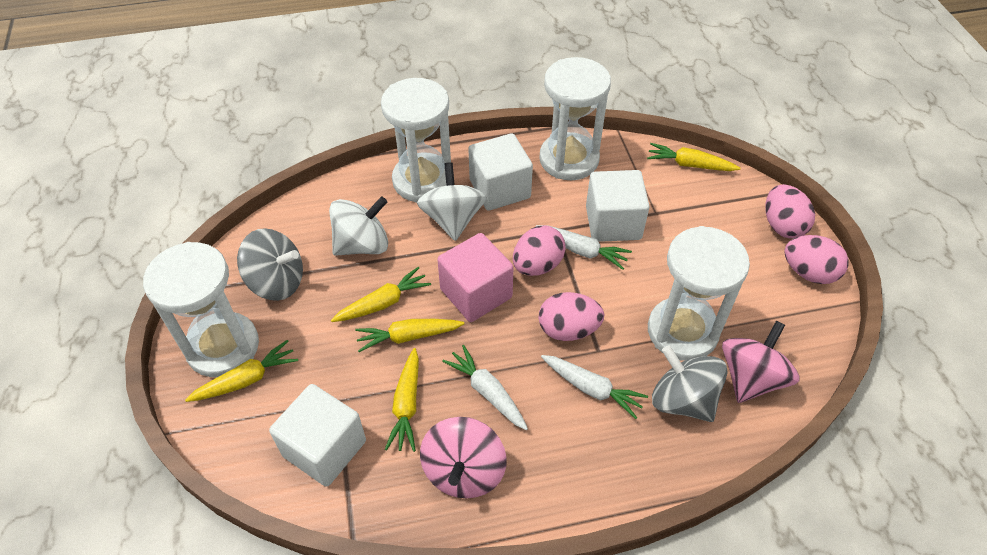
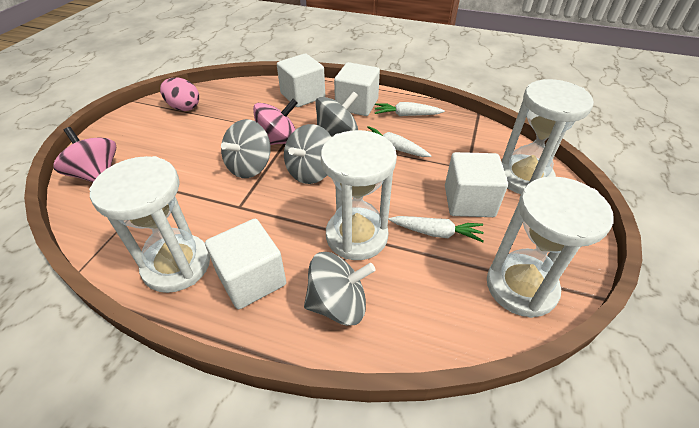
grey spinning top: 2 -> 4
pink cube: 1 -> 0
pink egg: 4 -> 1
white cube: 3 -> 4
white spinning top: 2 -> 0
yellow carrot: 5 -> 0

